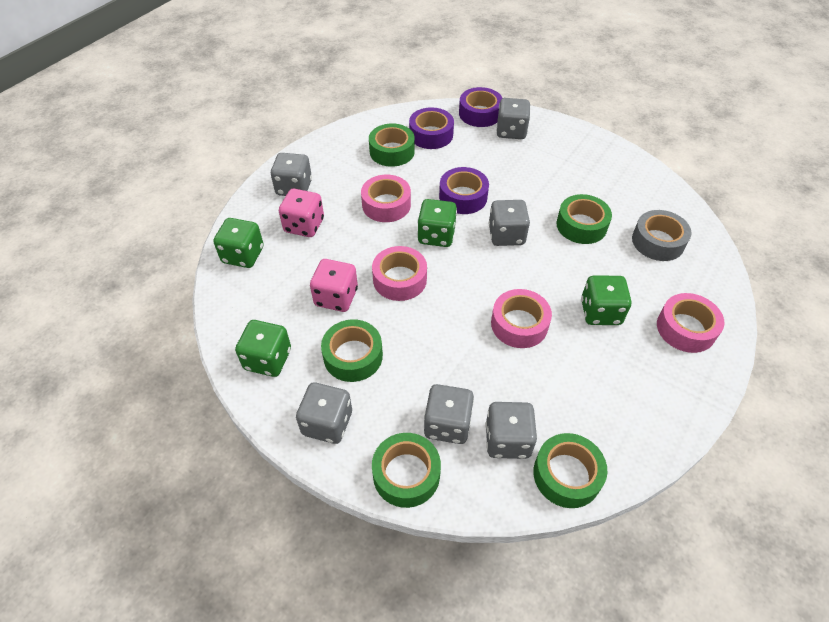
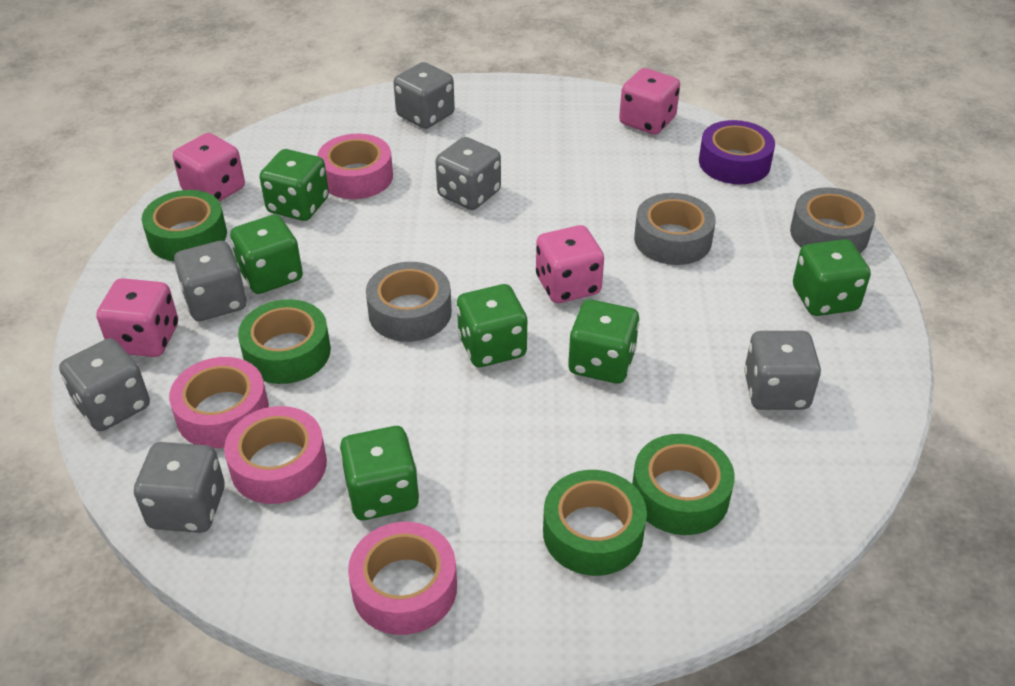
green dice: 4 -> 6
green tape: 5 -> 4
grey tape: 1 -> 3
pink dice: 2 -> 4
purple tape: 3 -> 1

